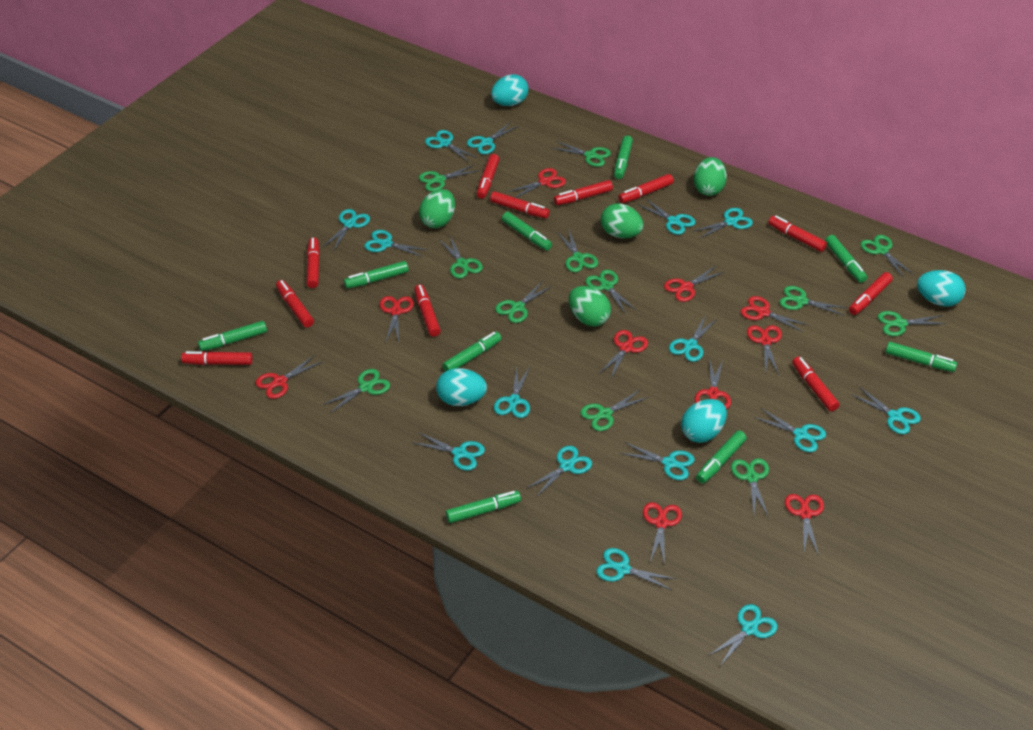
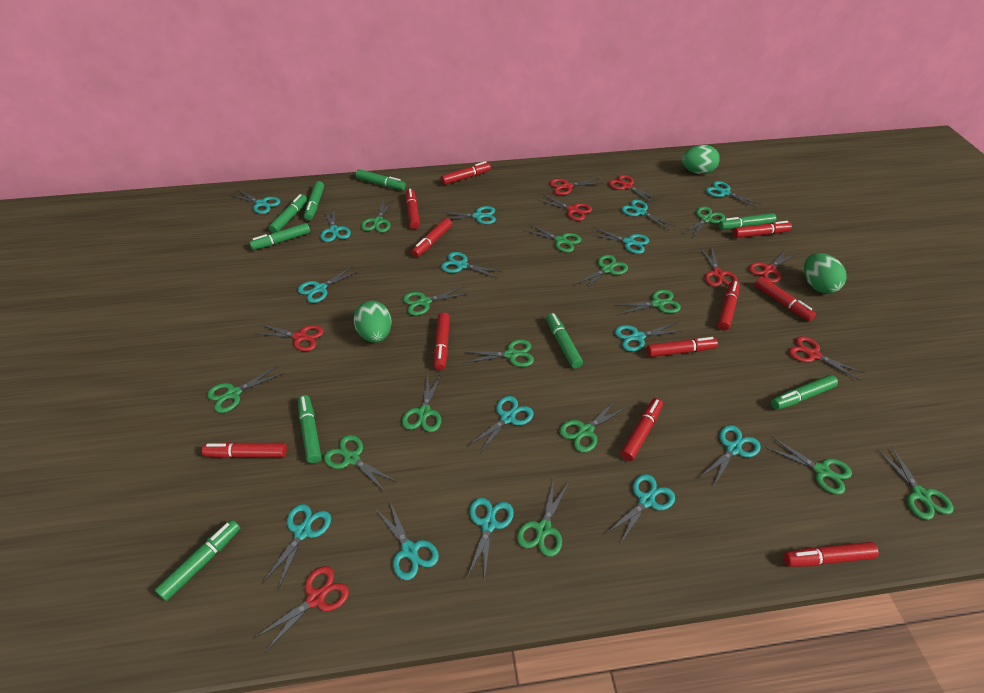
green egg: 4 -> 3
green scissors: 12 -> 14
red scissors: 10 -> 8
turquoise egg: 4 -> 0

